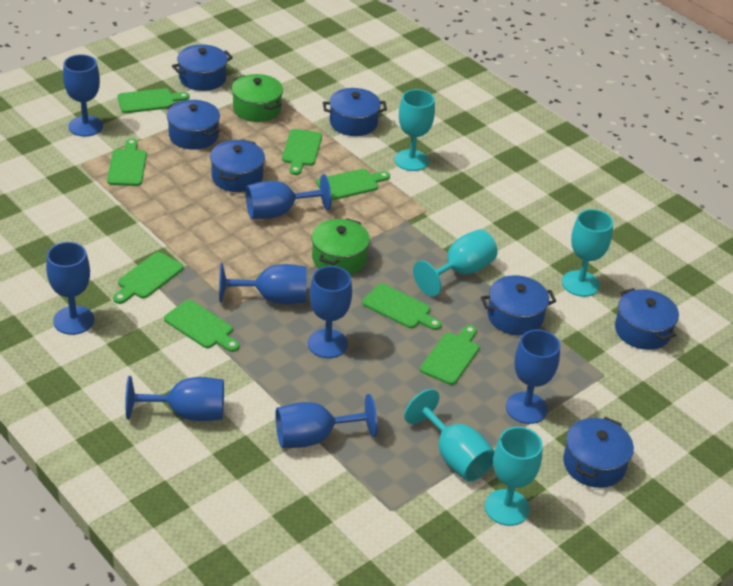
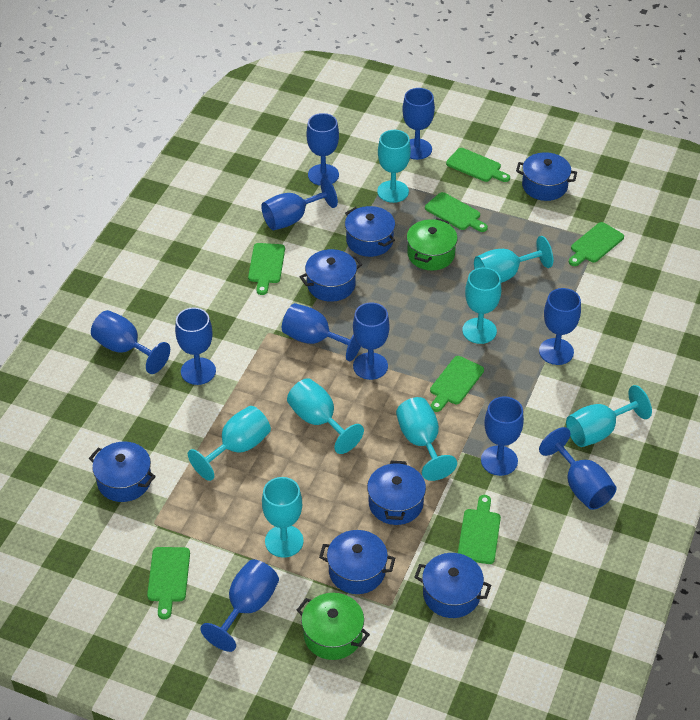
blue goblet: 8 -> 11
green cutting board: 8 -> 7
turquoise goblet: 5 -> 8

